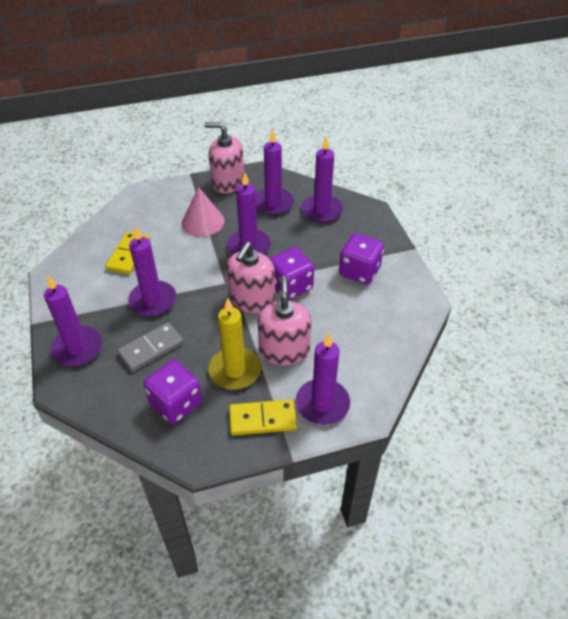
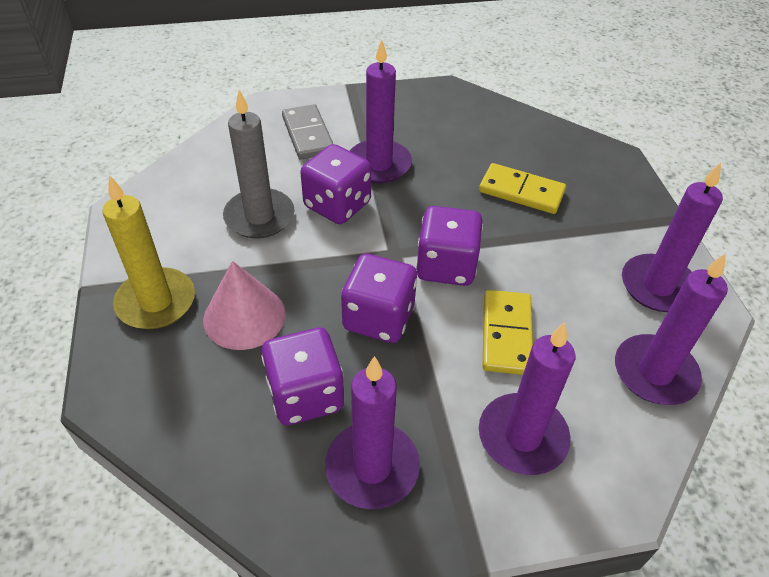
grey candle: 0 -> 1
pink soap dispenser: 3 -> 0
purple candle: 6 -> 5
purple dice: 3 -> 4

